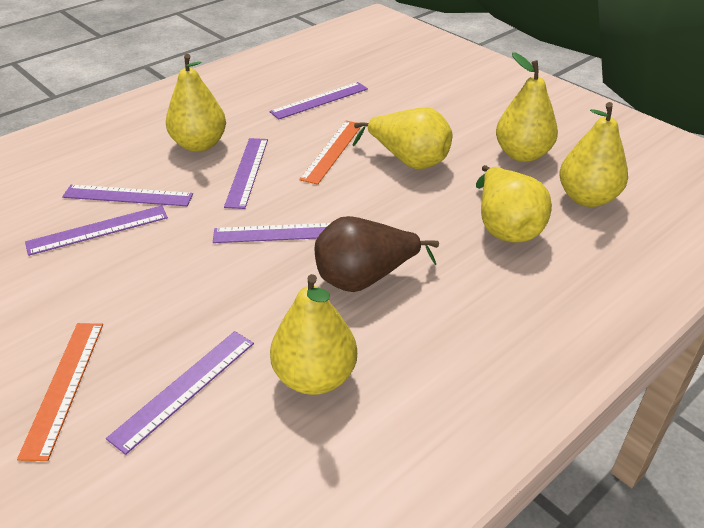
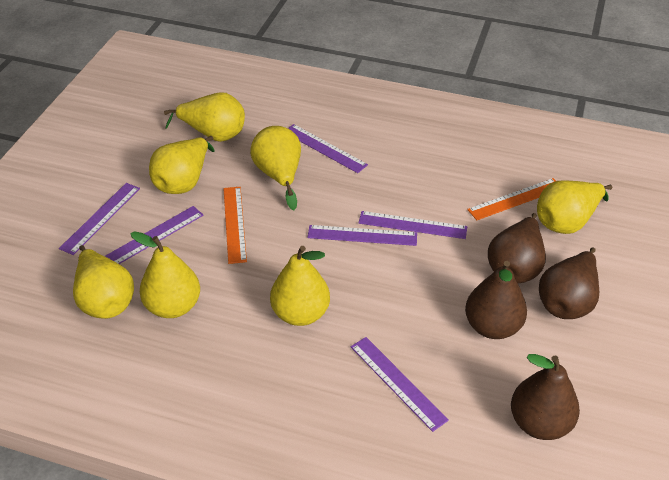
brown pear: 1 -> 4
yellow pear: 6 -> 7

